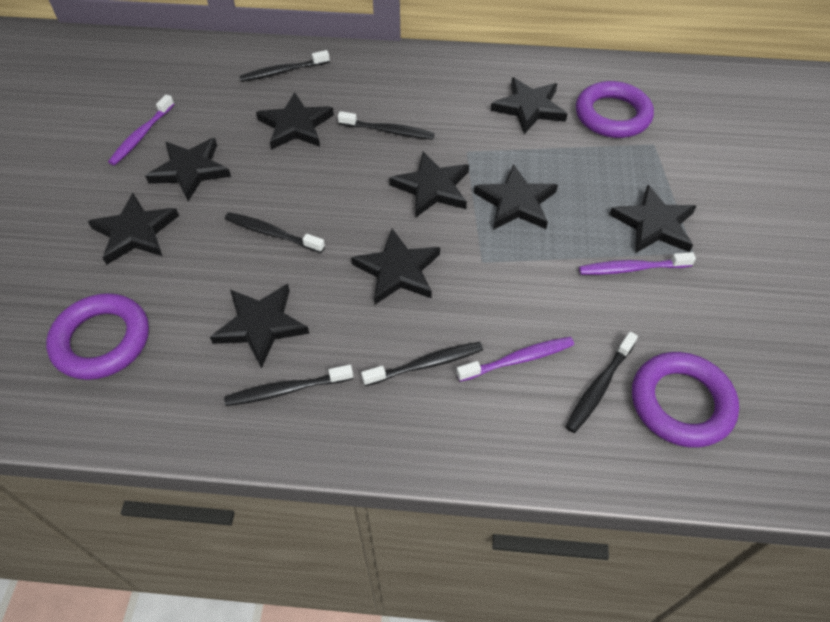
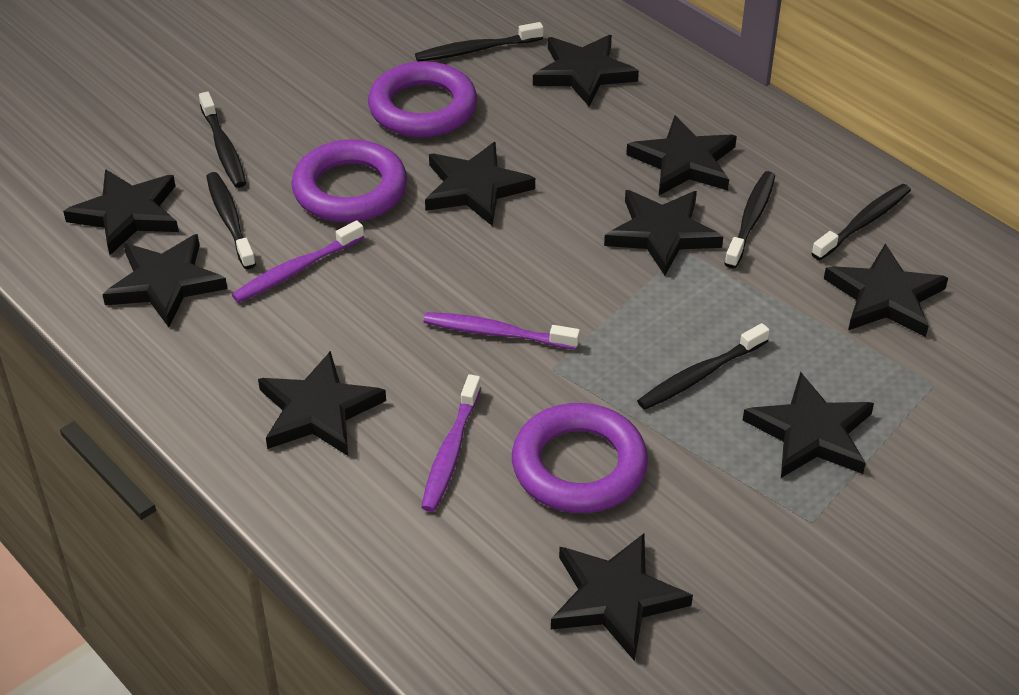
black star: 9 -> 10

